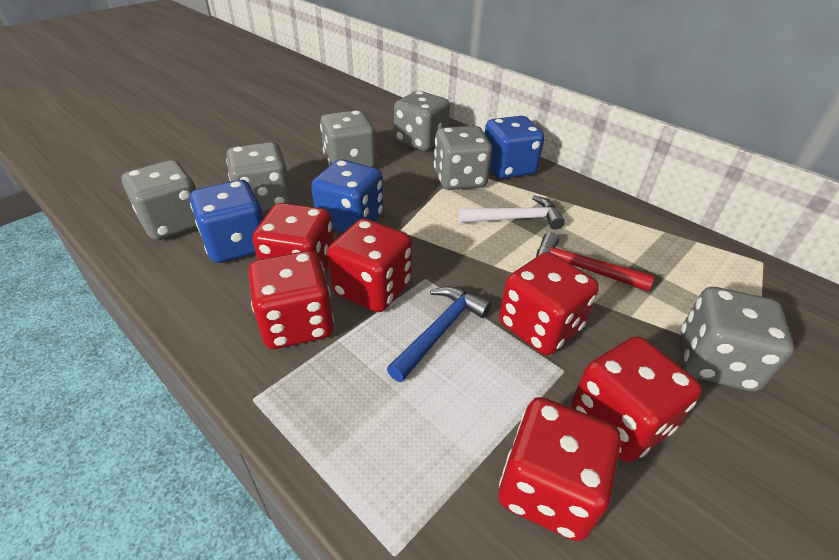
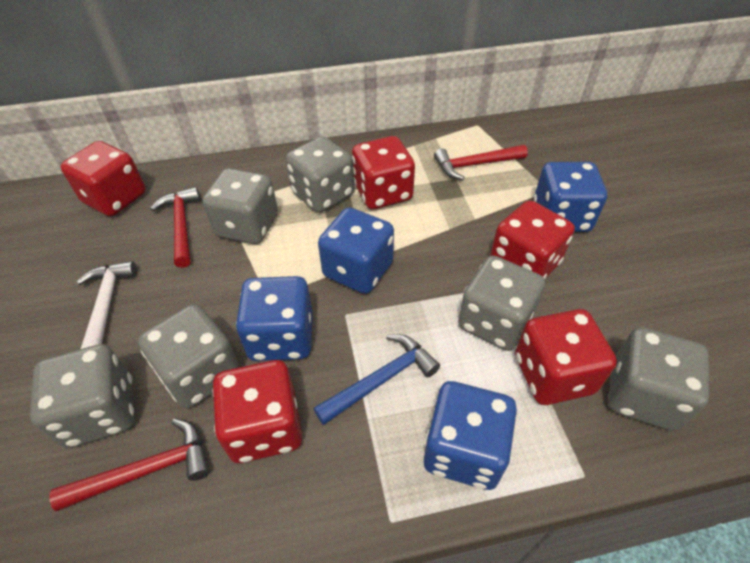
blue dice: 3 -> 4
red dice: 6 -> 5
red hammer: 1 -> 3

